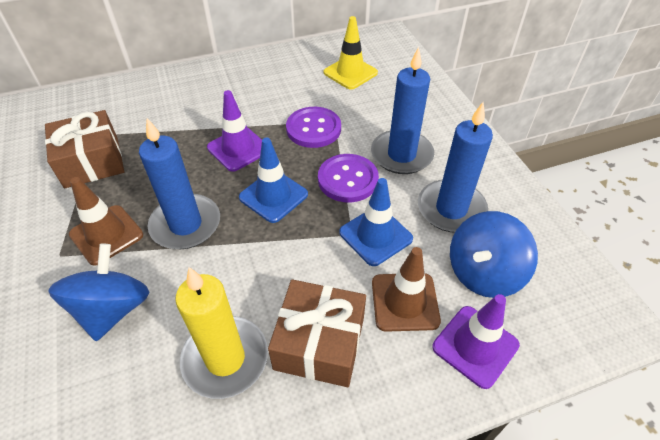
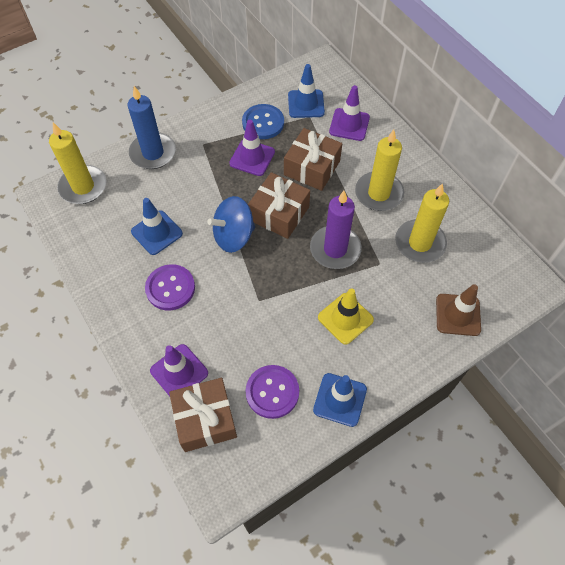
blue button: 0 -> 1
blue candle: 3 -> 1
blue spinning top: 2 -> 1
blue traffic cone: 2 -> 3
brown gift: 2 -> 3
brown traffic cone: 2 -> 1
purple candle: 0 -> 1
purple traffic cone: 2 -> 3
yellow candle: 1 -> 3

